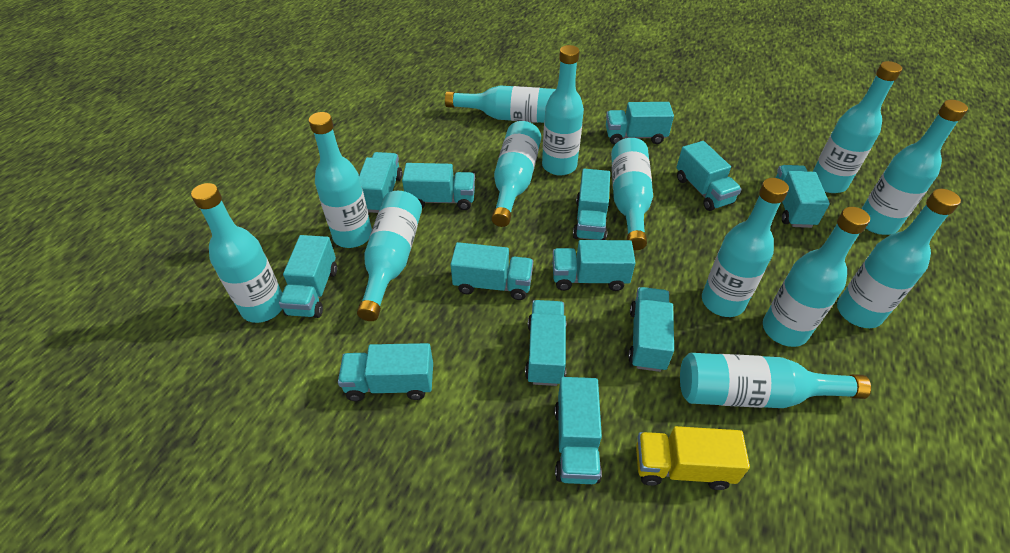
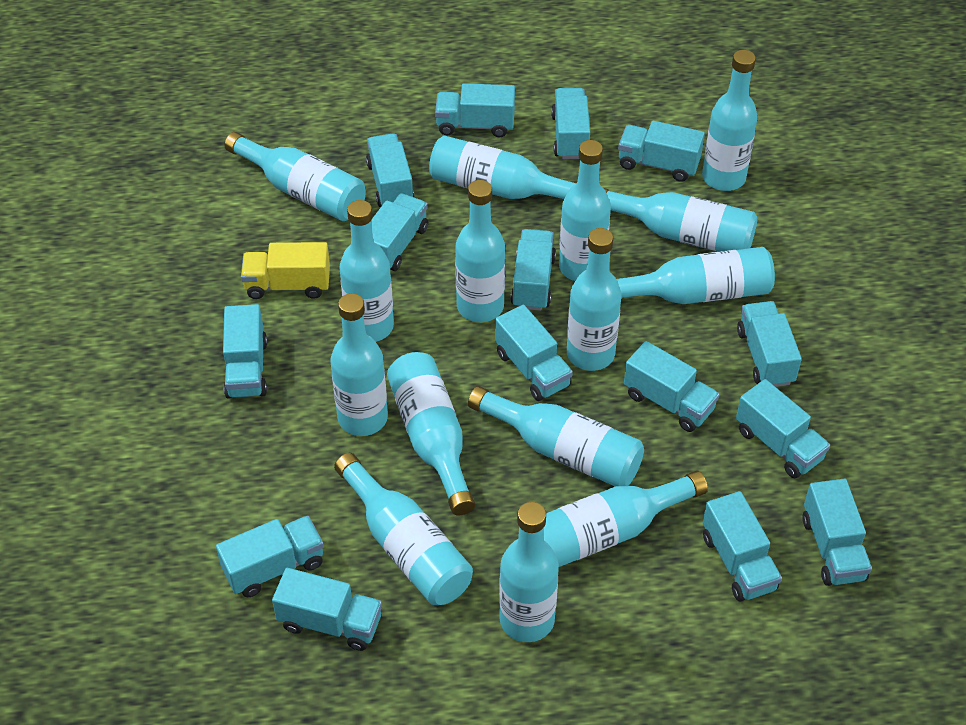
turquoise bottle: 13 -> 15
turquoise truck: 13 -> 15

